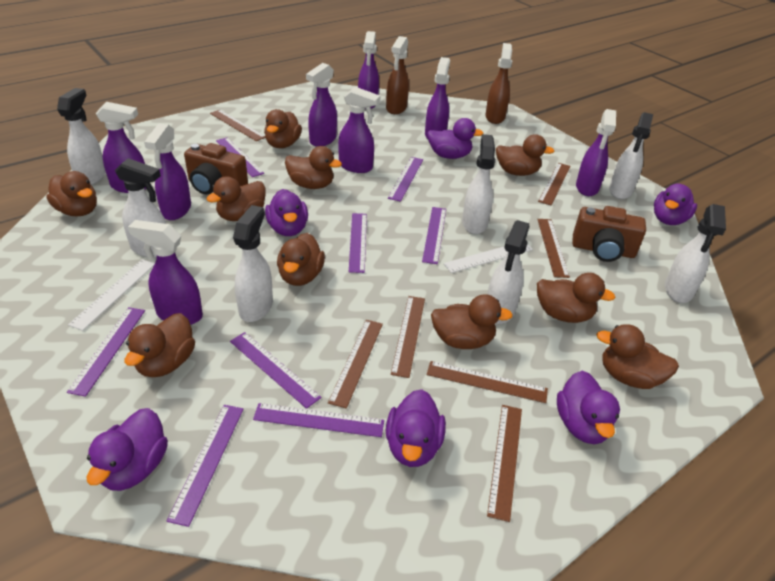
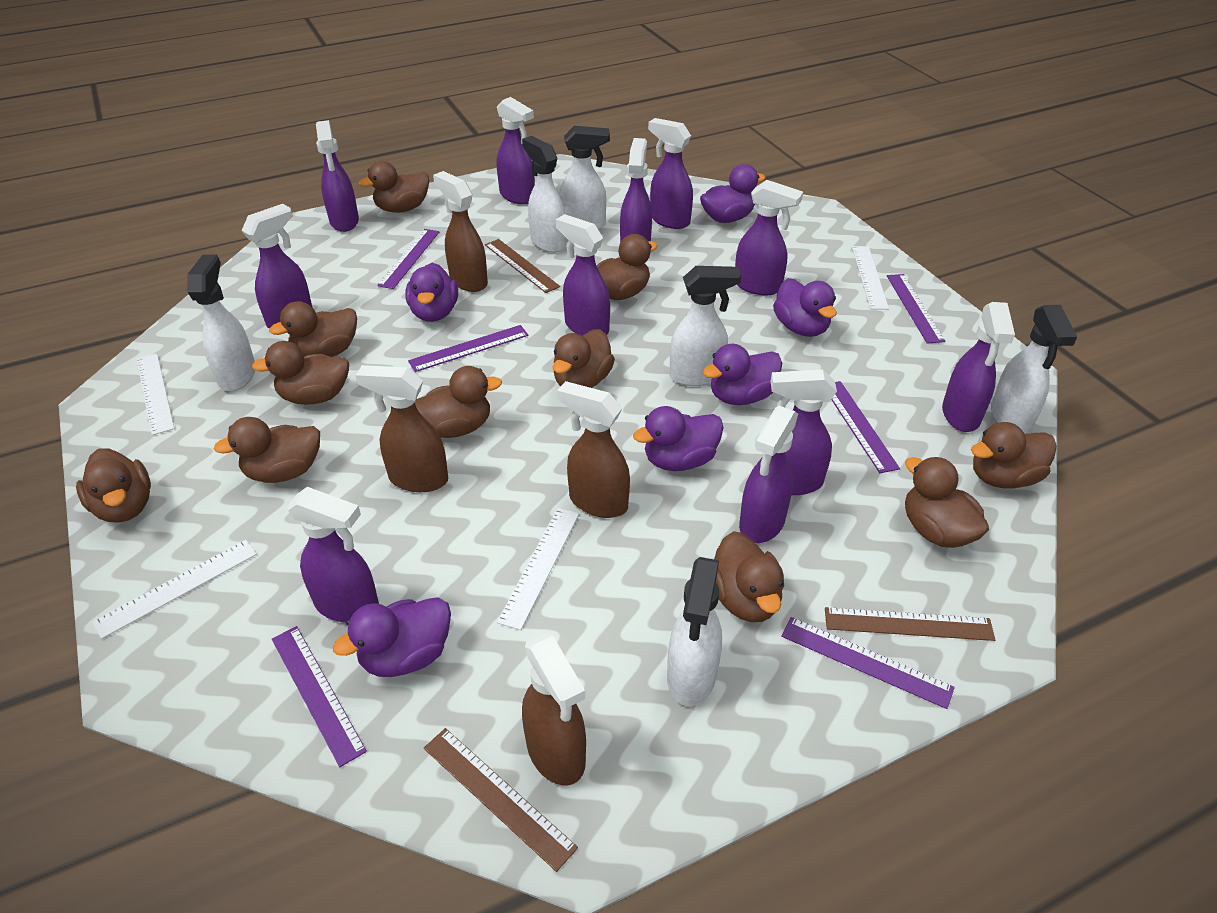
brown camera: 2 -> 0
brown duck: 10 -> 11
brown ruler: 7 -> 3
brown spray bottle: 2 -> 4
purple ruler: 8 -> 6
purple spray bottle: 8 -> 11
white ruler: 2 -> 4
white spray bottle: 7 -> 6

